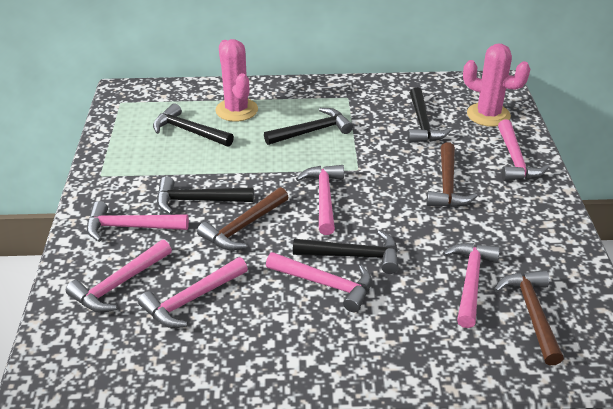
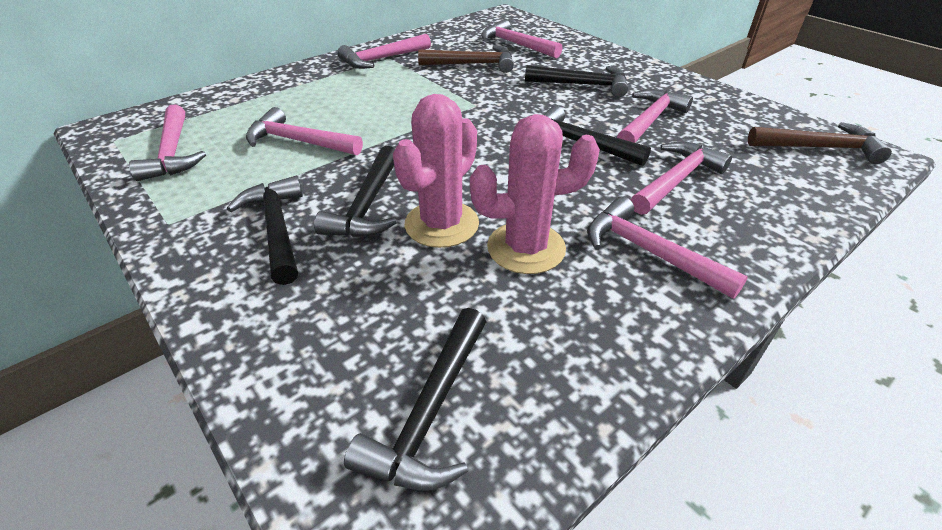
brown hammer: 3 -> 2

